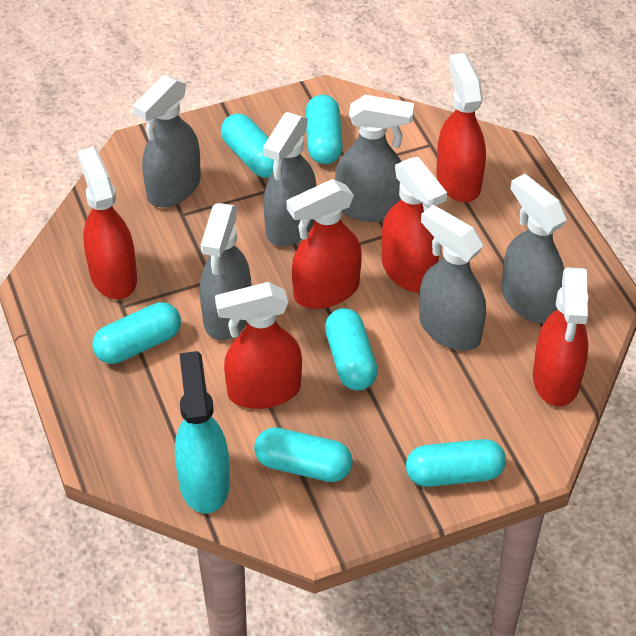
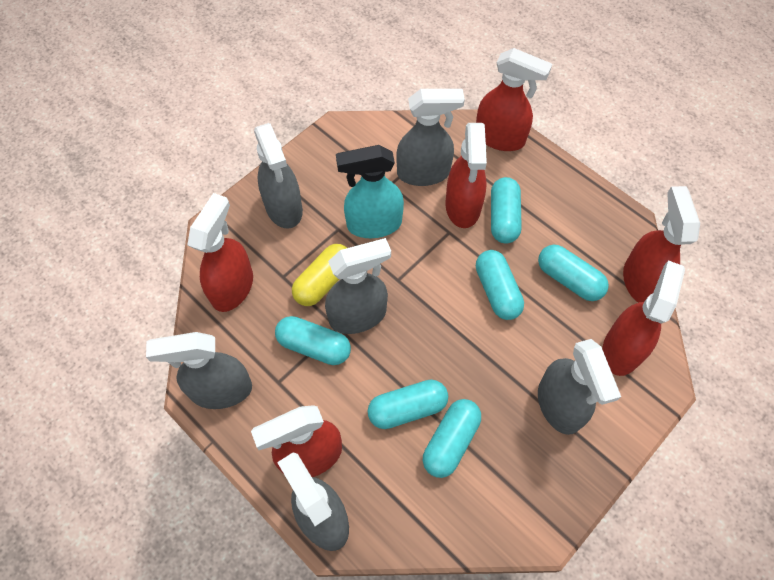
yellow capsule: 0 -> 1

